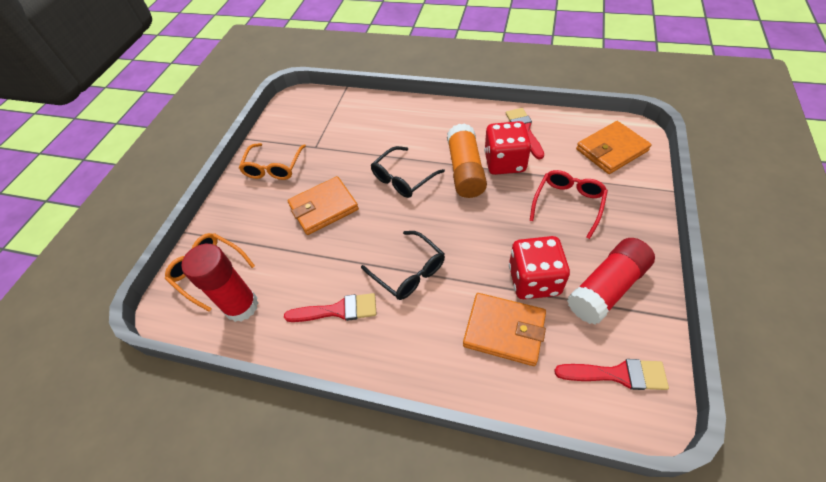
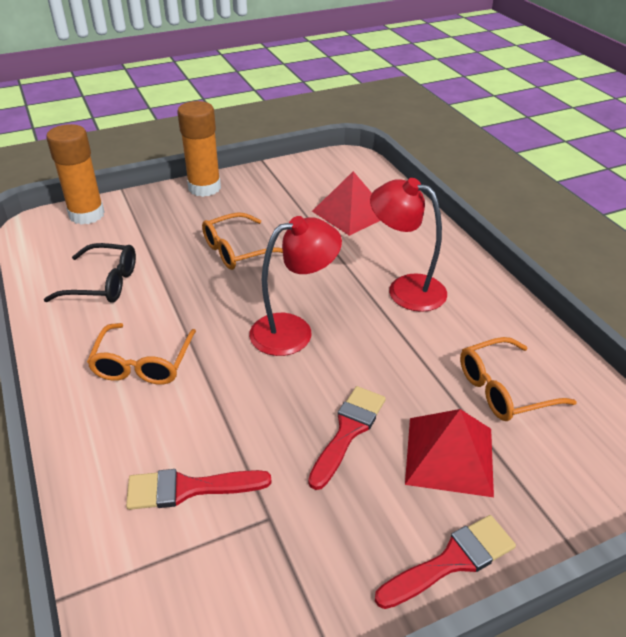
black glasses: 2 -> 1
orange glasses: 2 -> 3
orange glue stick: 1 -> 2
orange wallet: 3 -> 0
red dice: 2 -> 0
red glasses: 1 -> 0
red glue stick: 2 -> 0
red lamp: 0 -> 2
red pyramid: 0 -> 2

